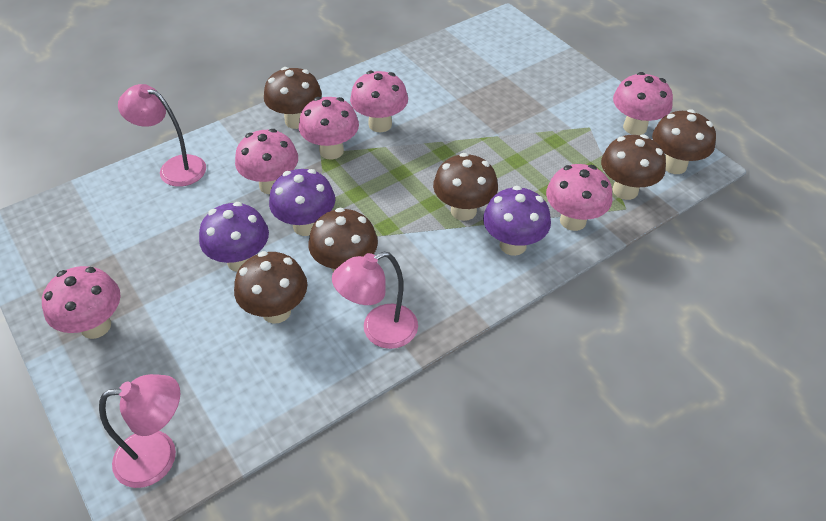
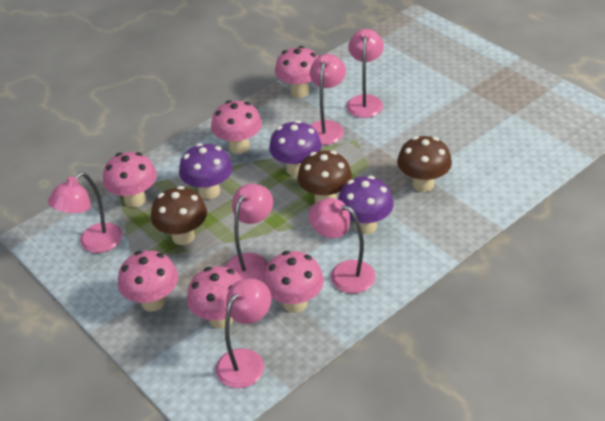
brown mushroom: 6 -> 3
pink lamp: 3 -> 6

